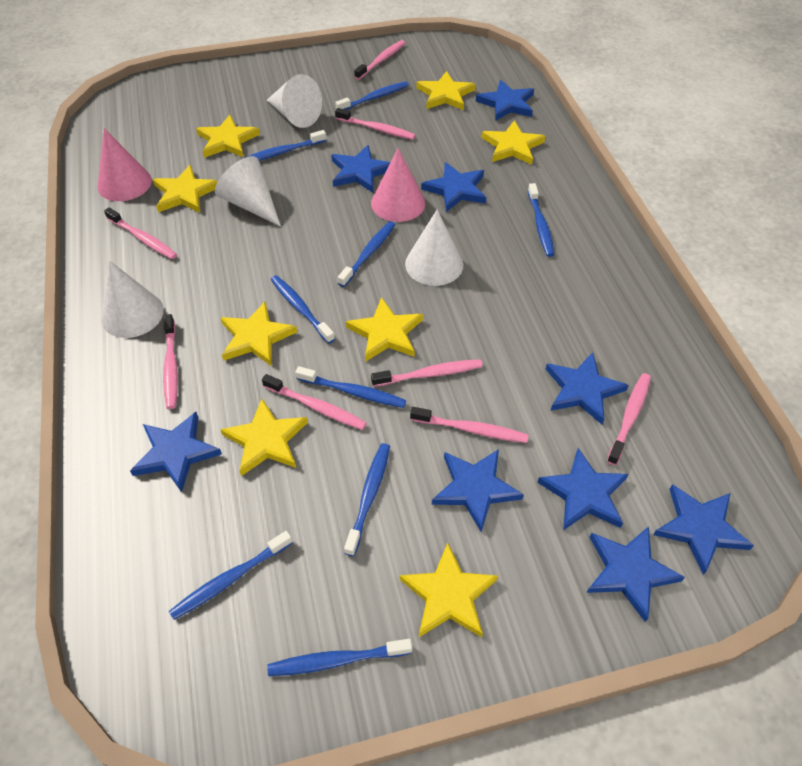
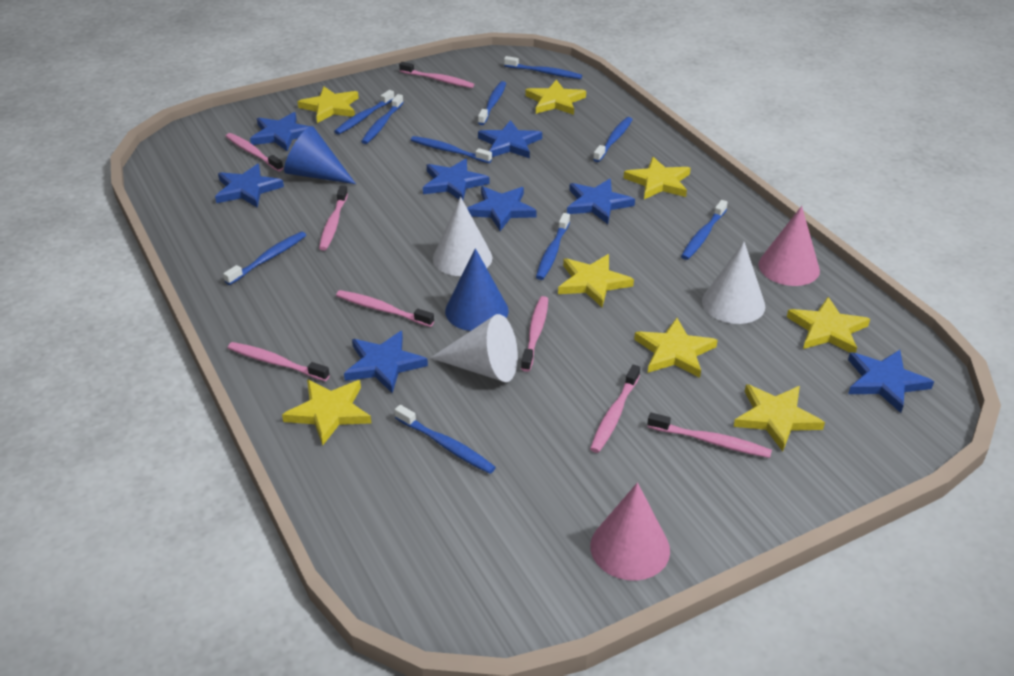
blue cone: 0 -> 2
blue star: 9 -> 8
blue toothbrush: 9 -> 10
white cone: 4 -> 3

